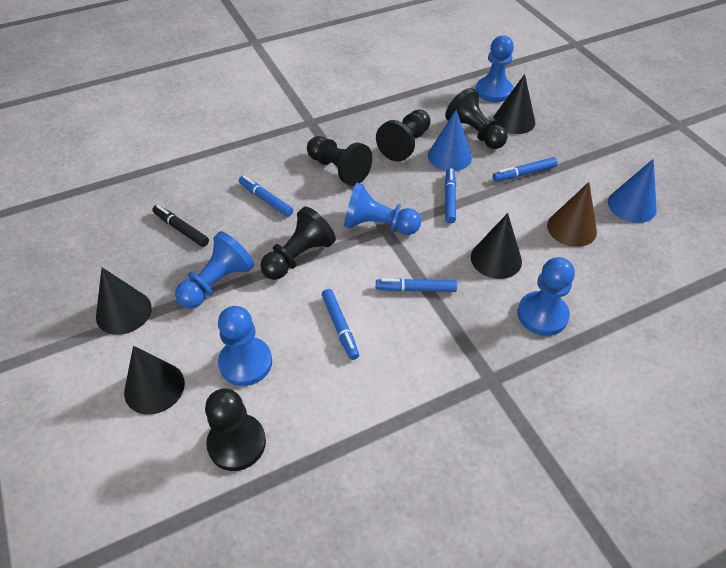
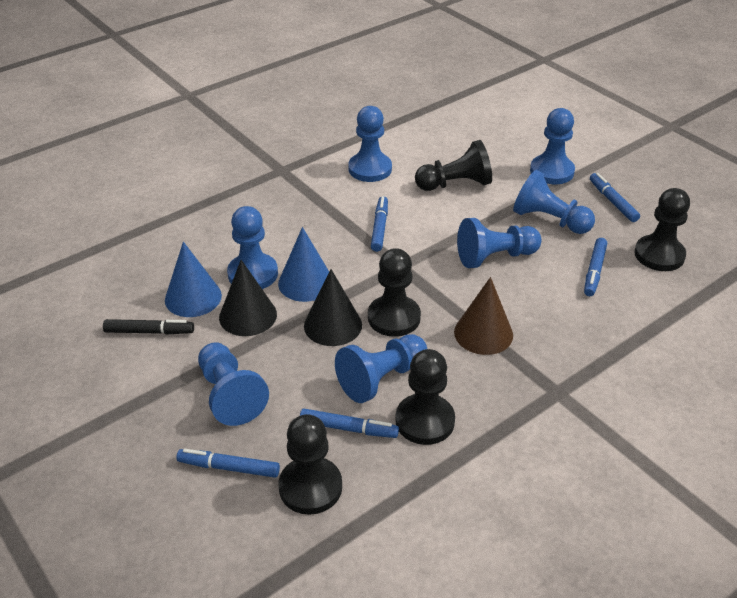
black cone: 4 -> 2
blue pawn: 5 -> 7

